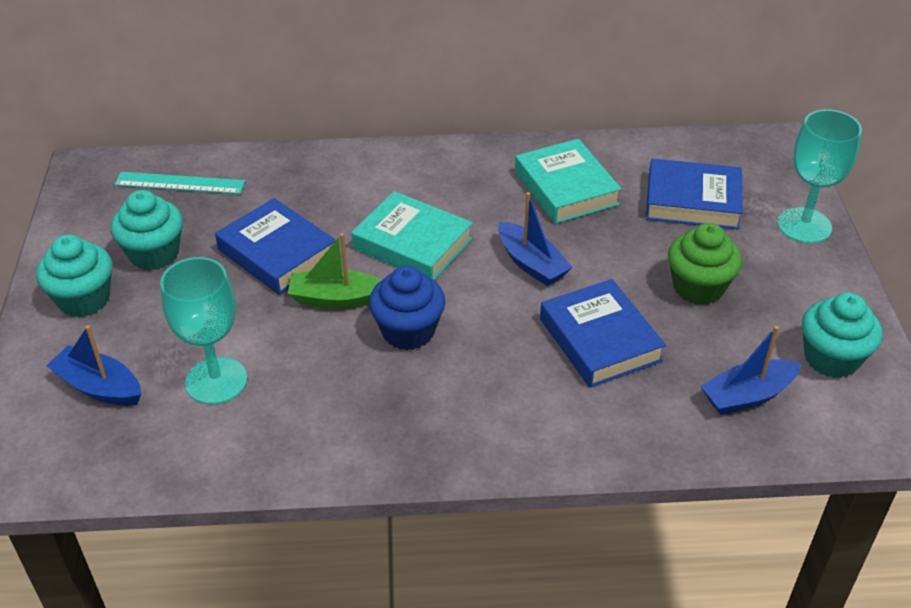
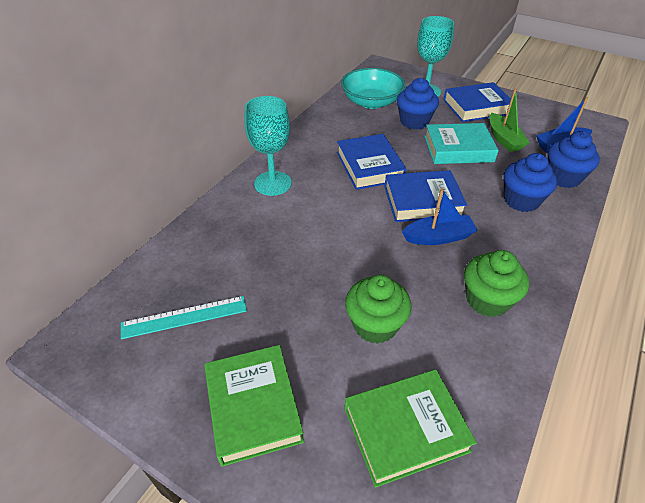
blue boat: 3 -> 2
blue cupcake: 1 -> 3
green book: 0 -> 2
green cupcake: 1 -> 2
turquoise book: 2 -> 1
turquoise bowl: 0 -> 1
turquoise cupcake: 3 -> 0

